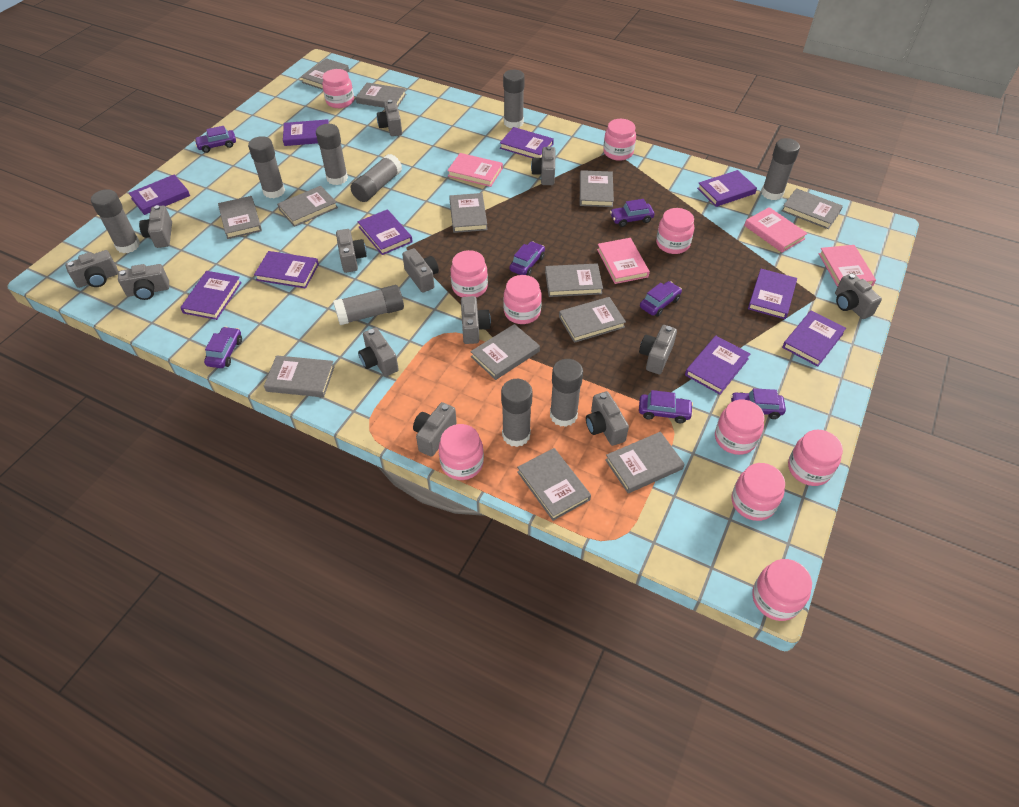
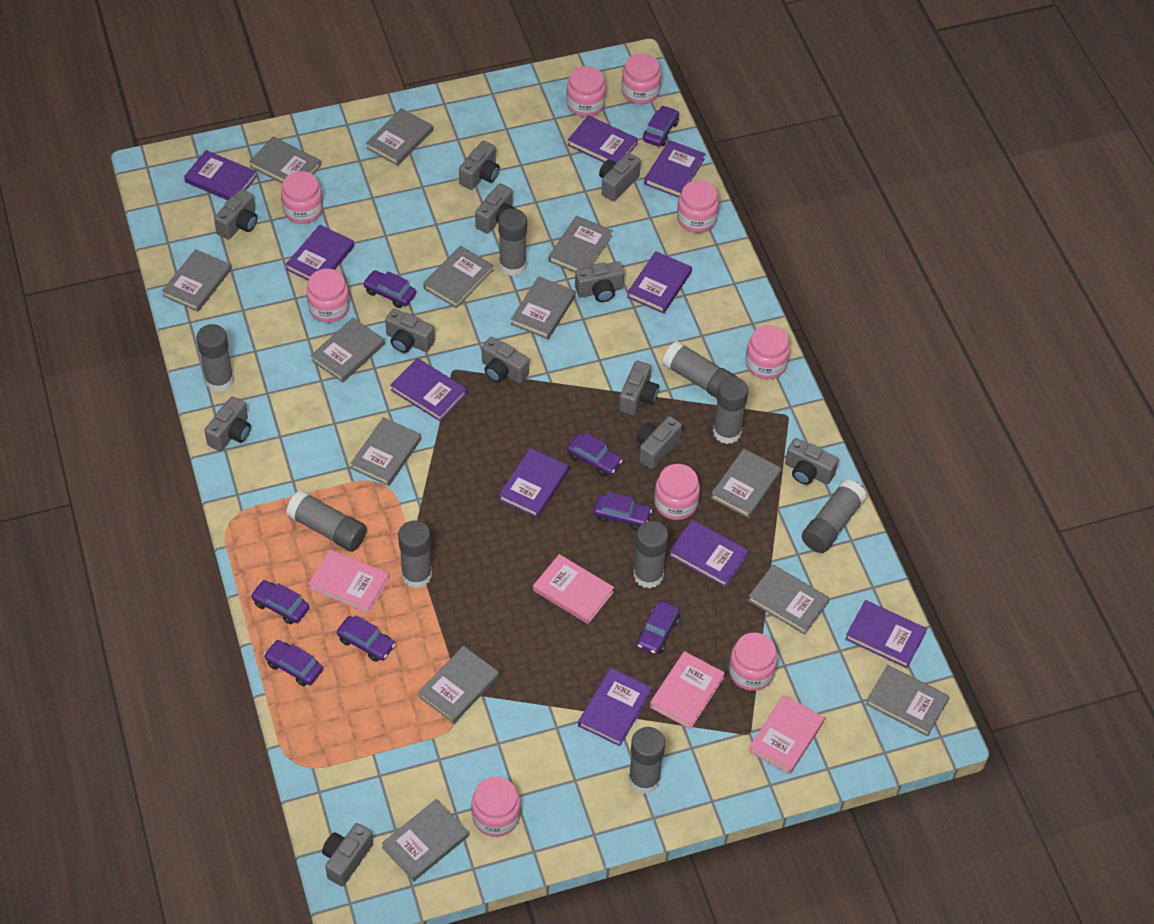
grey camera: 13 -> 12
pink jar: 10 -> 9
purple car: 7 -> 8

